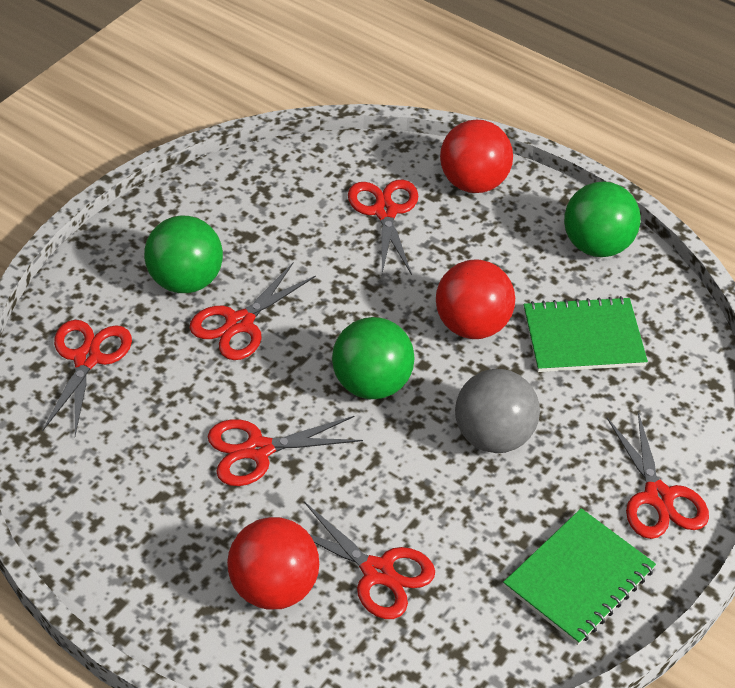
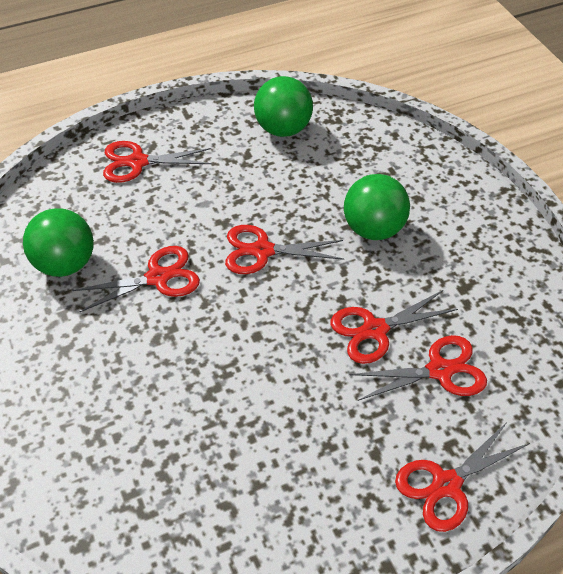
green notebook: 2 -> 0
grey ball: 1 -> 0
red ball: 3 -> 0

